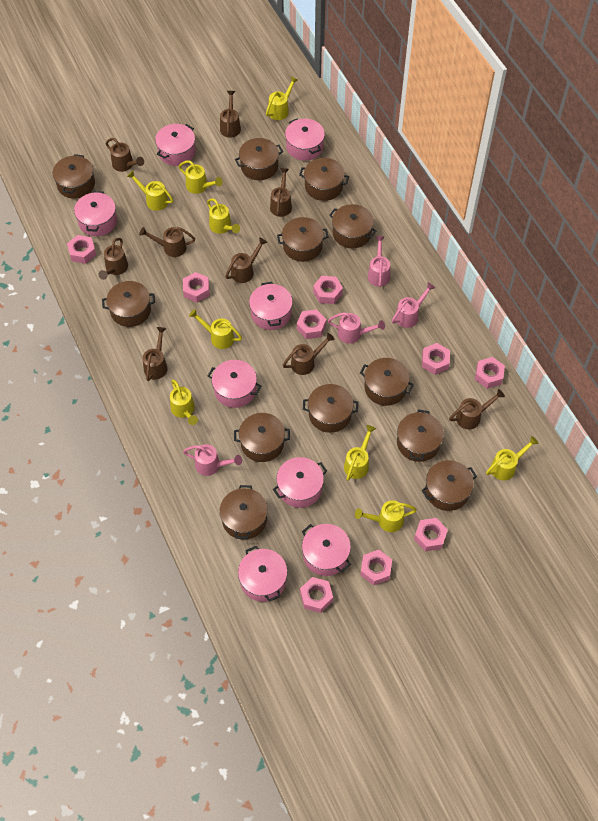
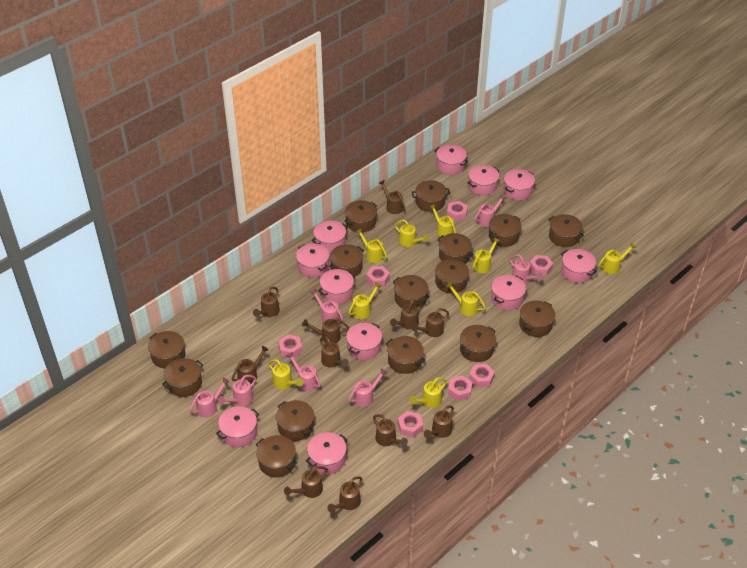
brown pot: 12 -> 15
brown watering can: 9 -> 11
pink nut: 9 -> 7
pink pot: 8 -> 11
pink watering can: 4 -> 7

